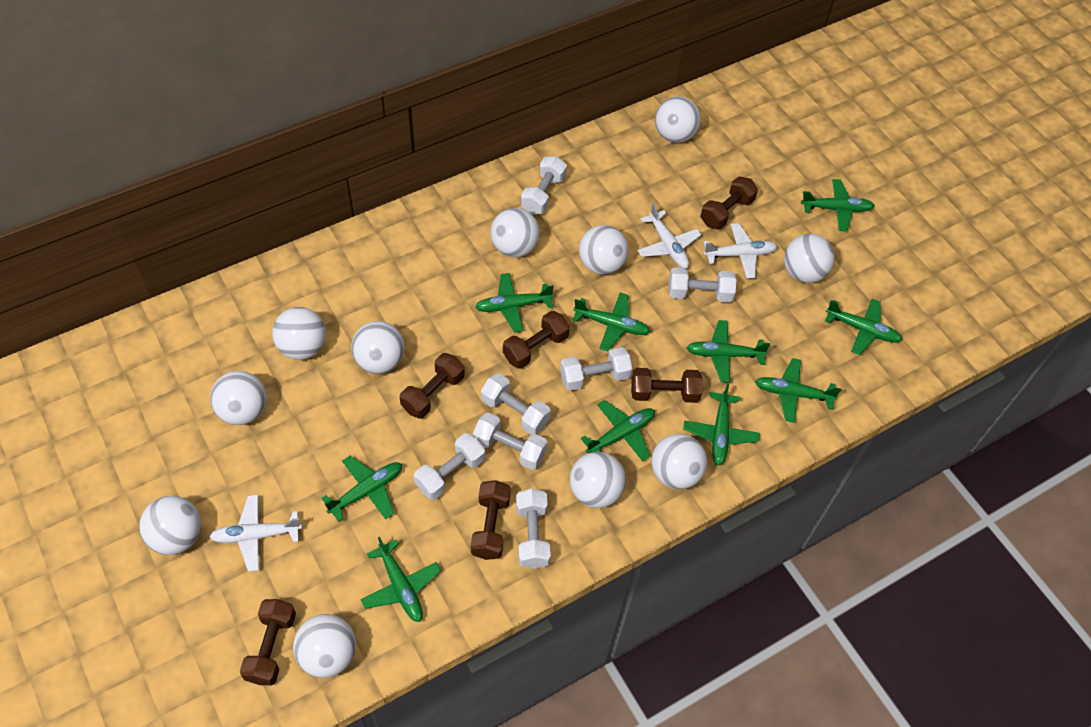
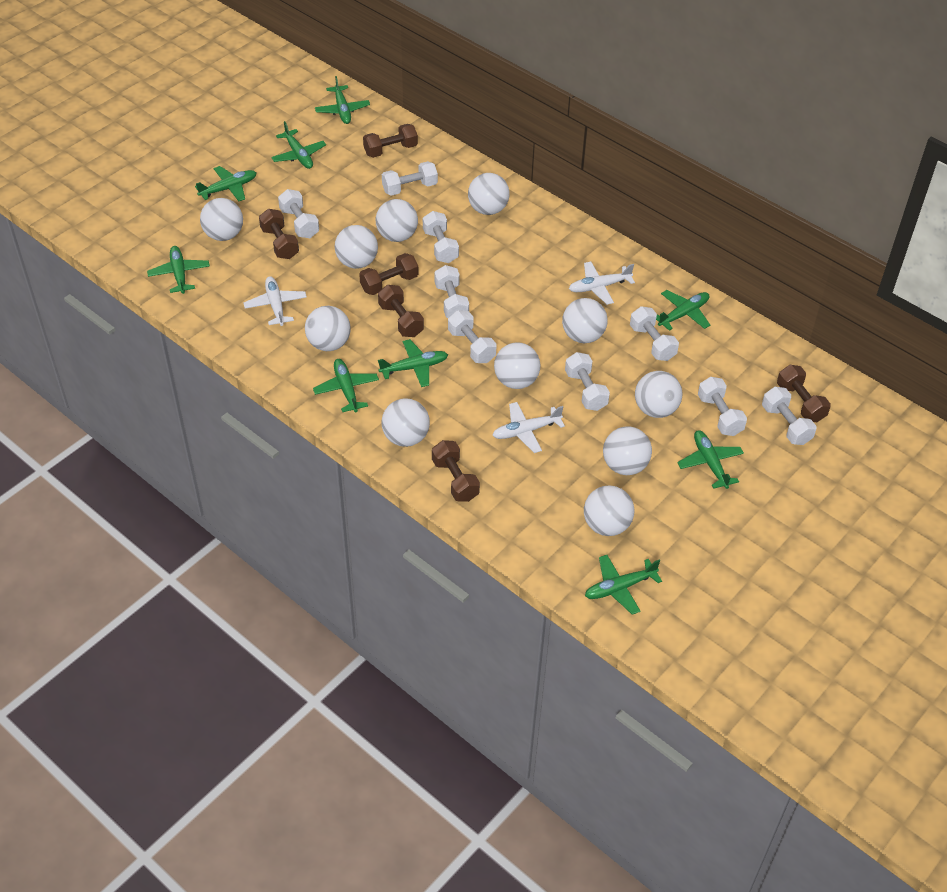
green plane: 10 -> 9
white dumbbell: 7 -> 9

